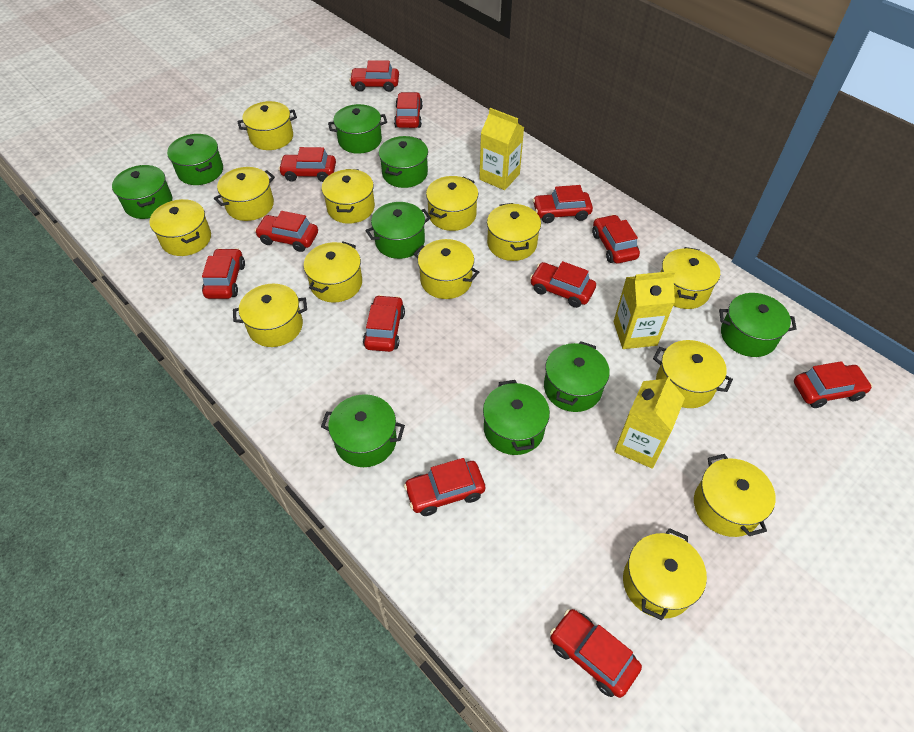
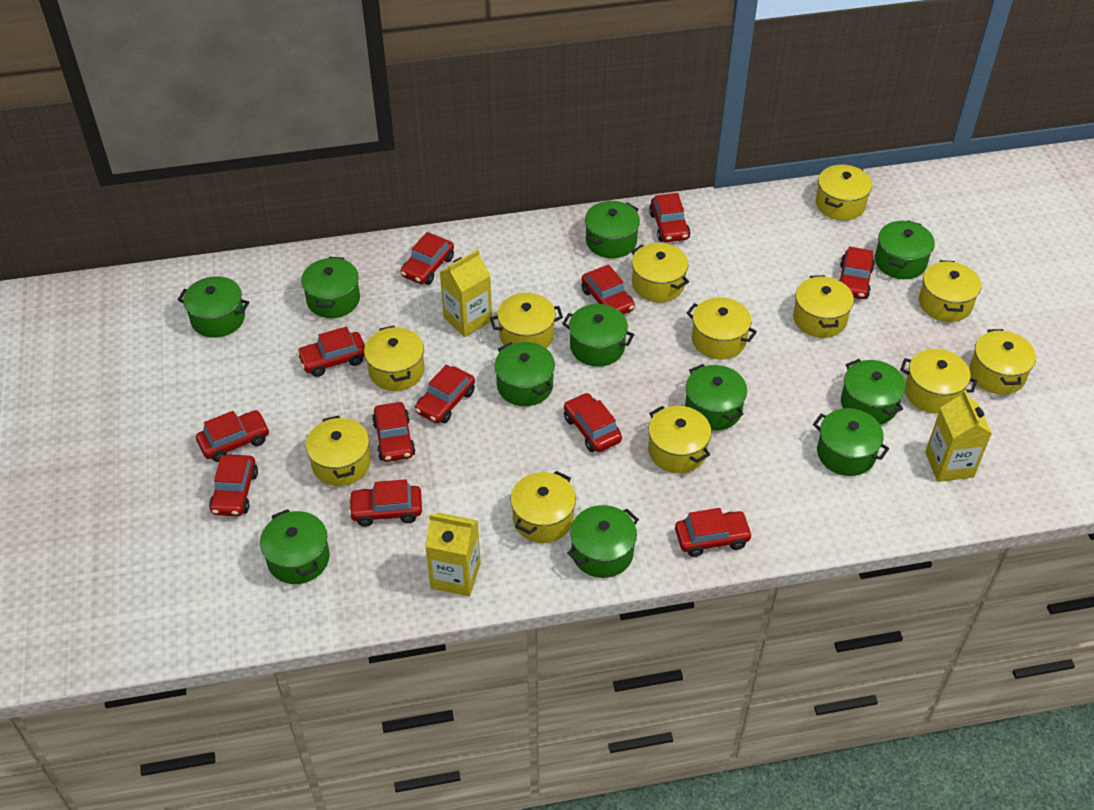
green pot: 9 -> 11
yellow pot: 13 -> 12

